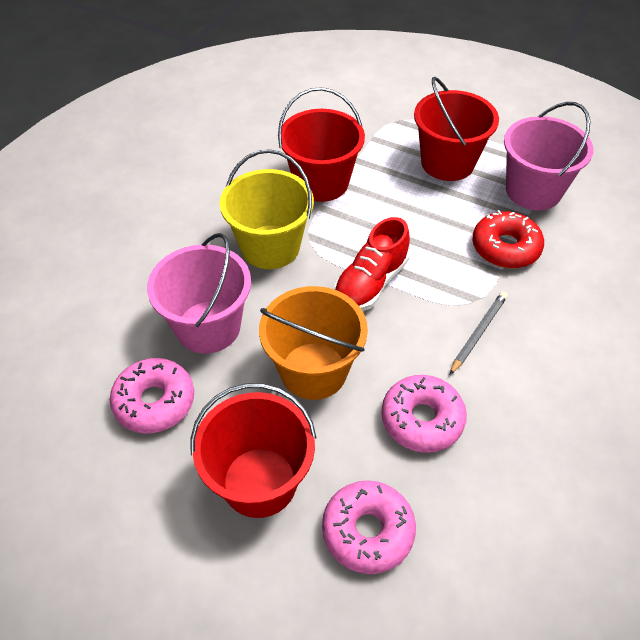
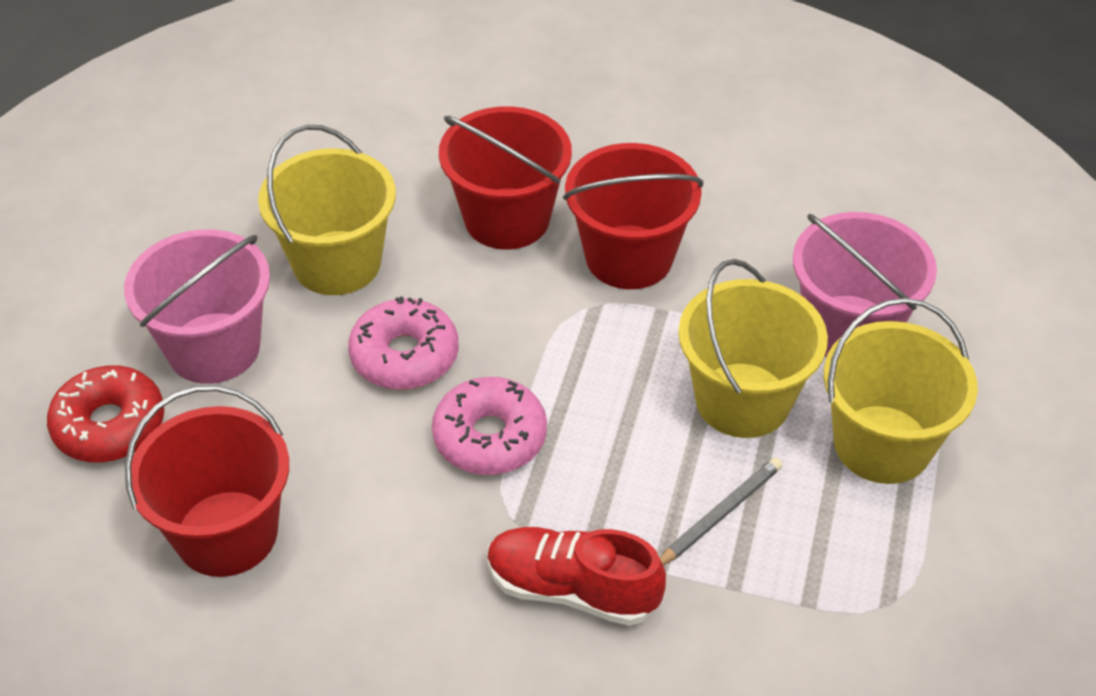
orange bucket: 1 -> 0
pink donut: 3 -> 2
yellow bucket: 1 -> 3

